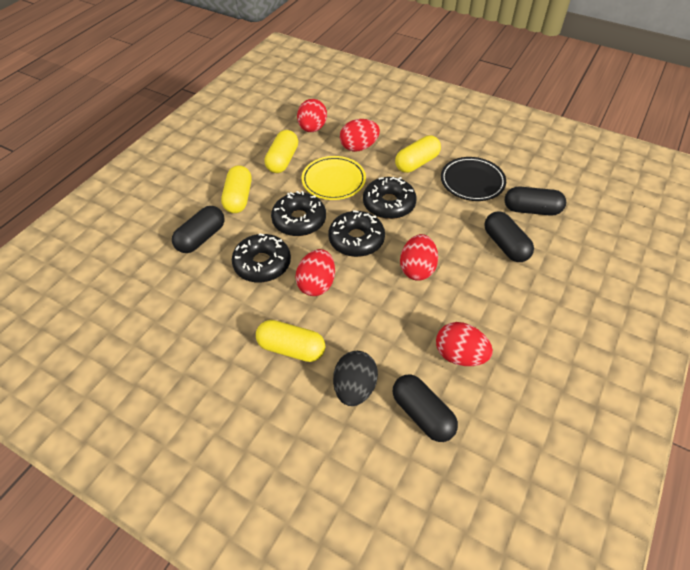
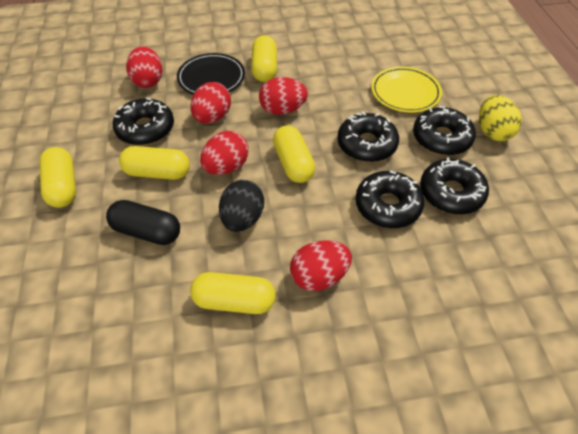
black capsule: 4 -> 1
black donut: 4 -> 5
yellow capsule: 4 -> 5
yellow egg: 0 -> 1

